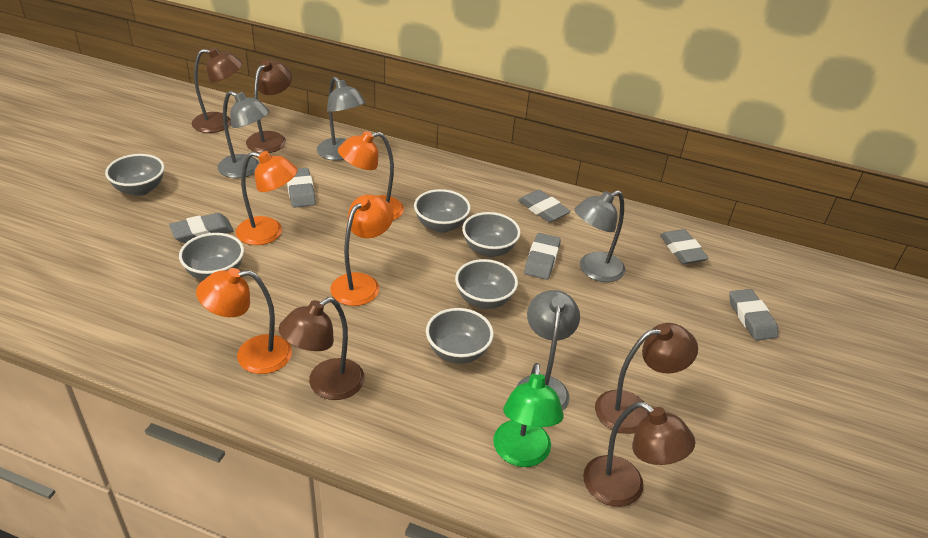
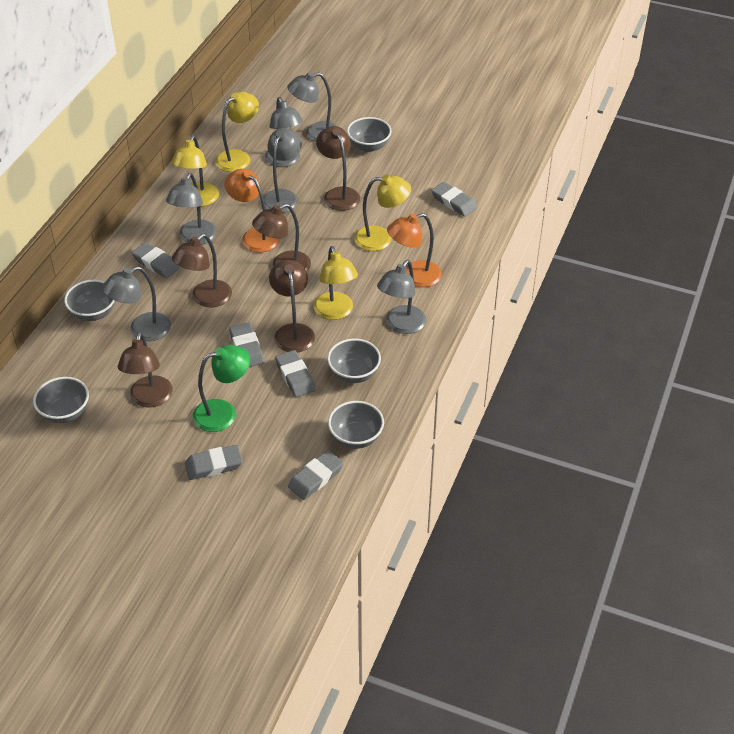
grey bowl: 6 -> 5
grey lamp: 4 -> 6
orange lamp: 4 -> 2
yellow lamp: 0 -> 4

